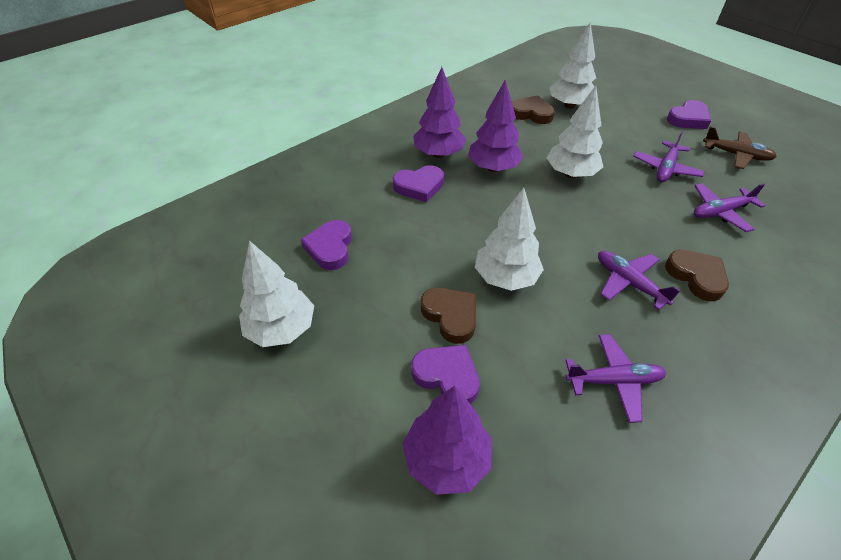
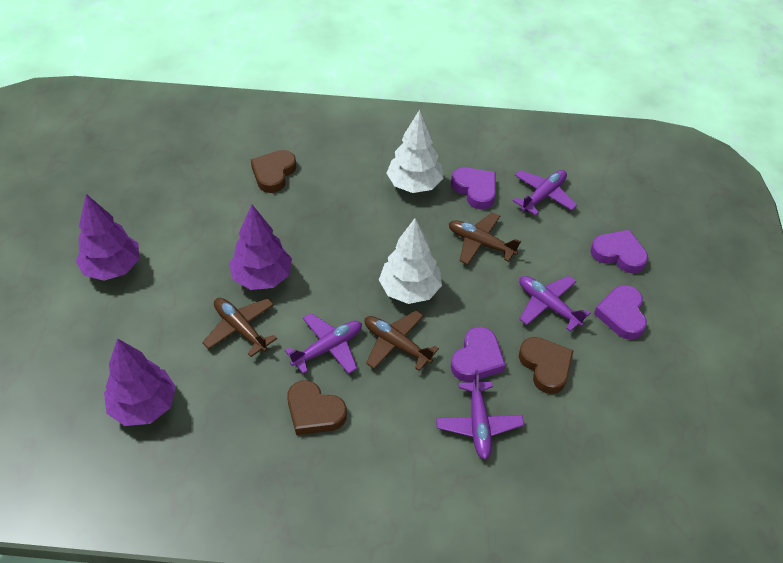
brown plane: 1 -> 3
white tree: 4 -> 2

